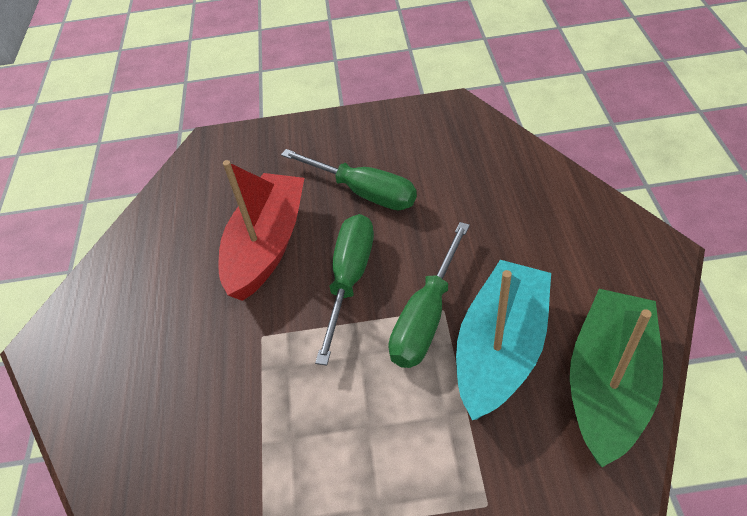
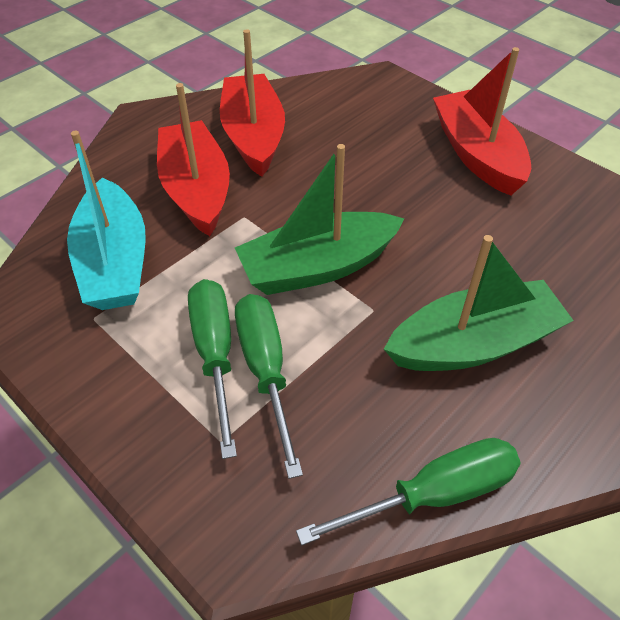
green boat: 1 -> 2
red boat: 1 -> 3

